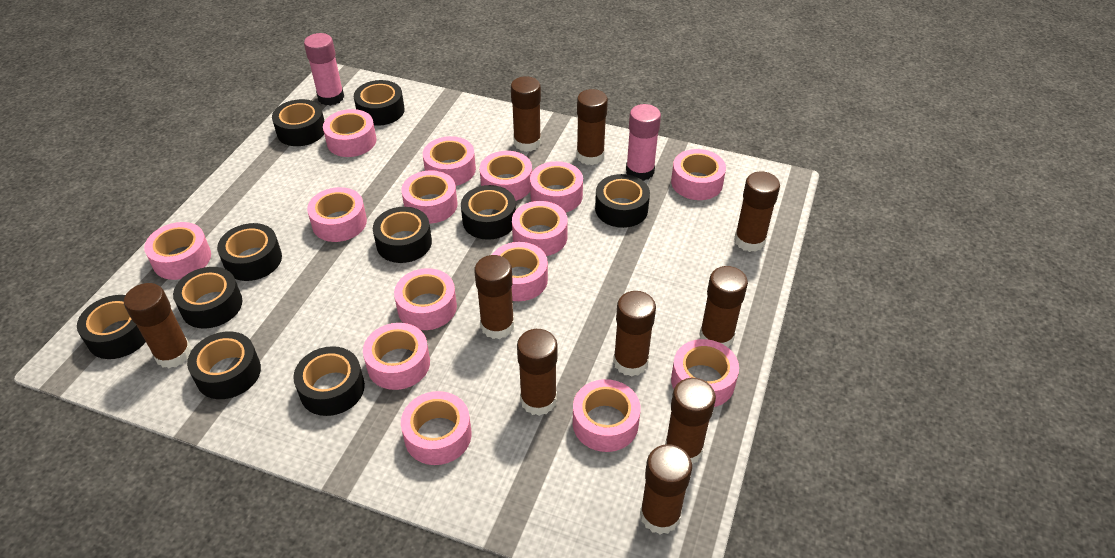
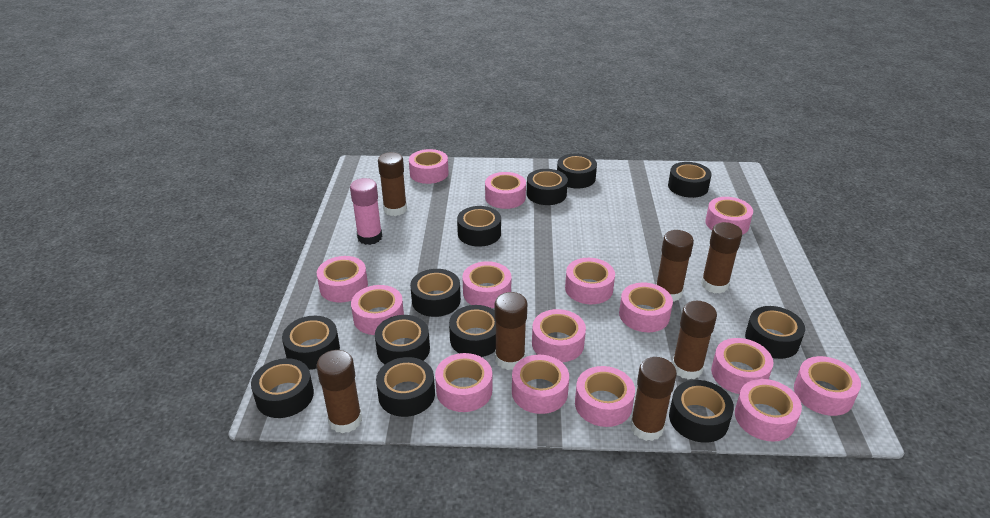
black tape: 10 -> 12
brown glue stick: 10 -> 7
pink glue stick: 2 -> 1

